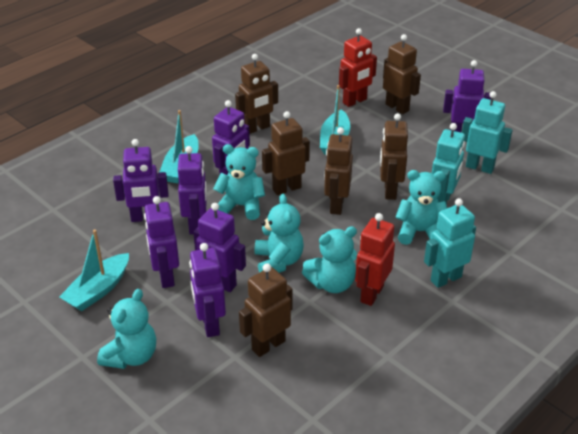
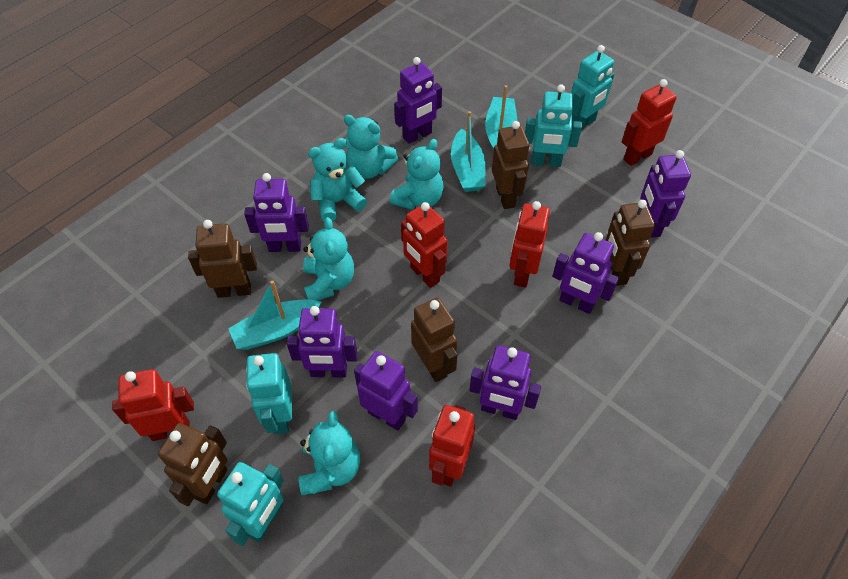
brown robot: 6 -> 5
red robot: 2 -> 5
turquoise robot: 3 -> 4

